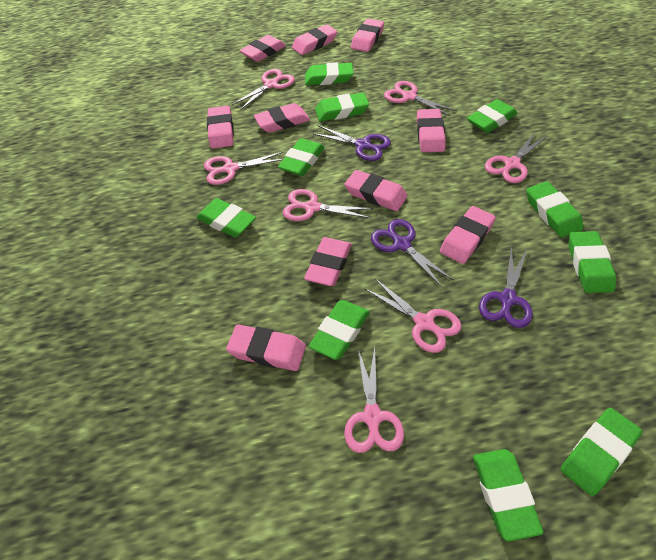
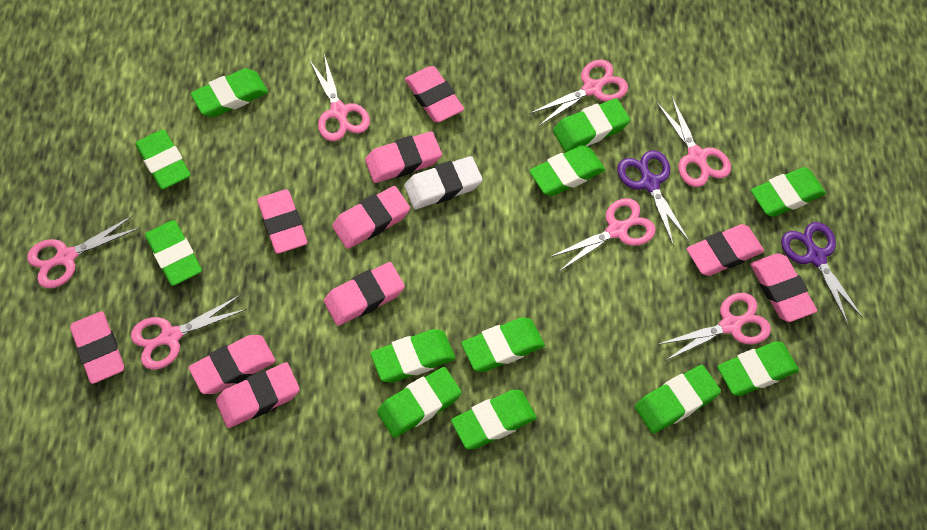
green eraser: 10 -> 12
purple scissors: 3 -> 2
white eraser: 0 -> 1

